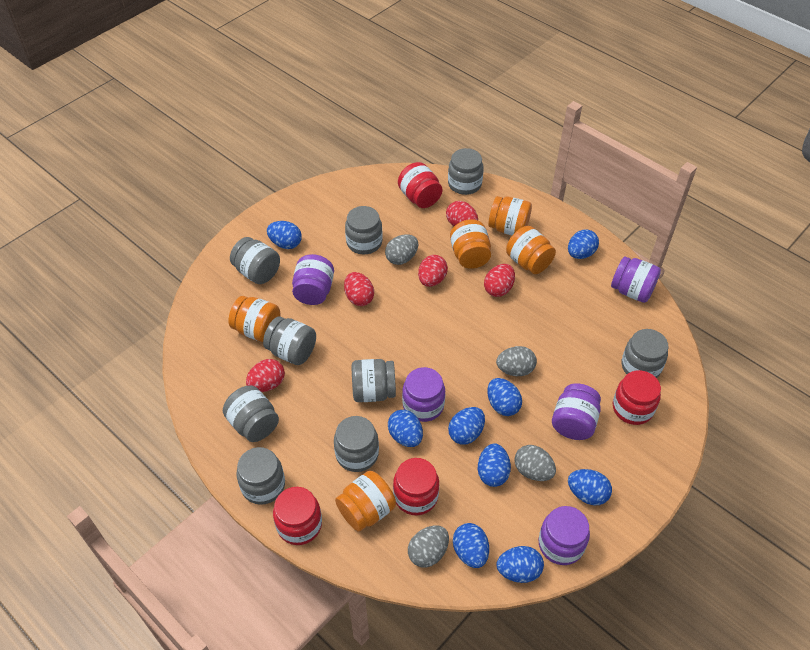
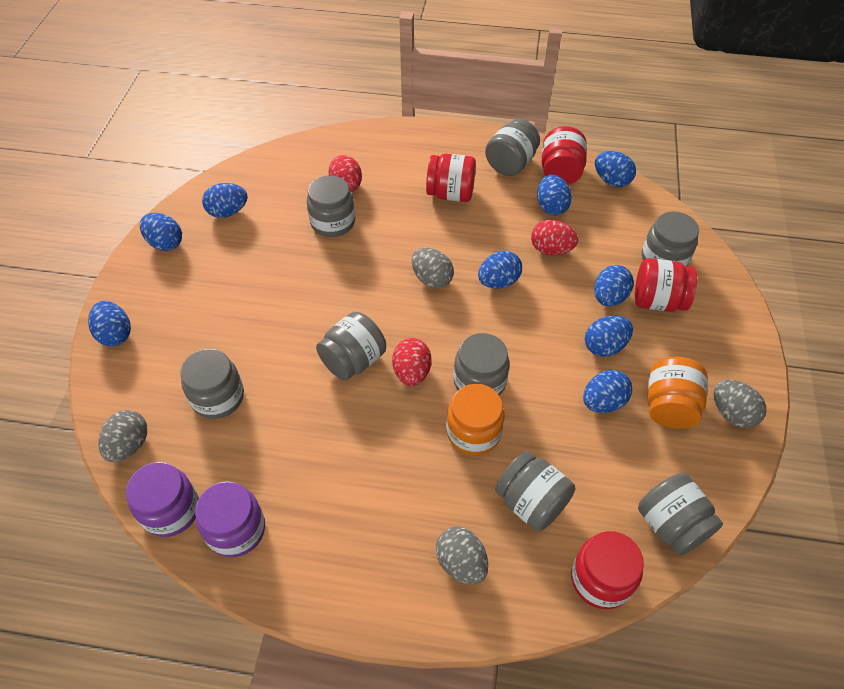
grey jar: 9 -> 8
orange jar: 5 -> 2
purple jar: 5 -> 2
red egg: 5 -> 3

